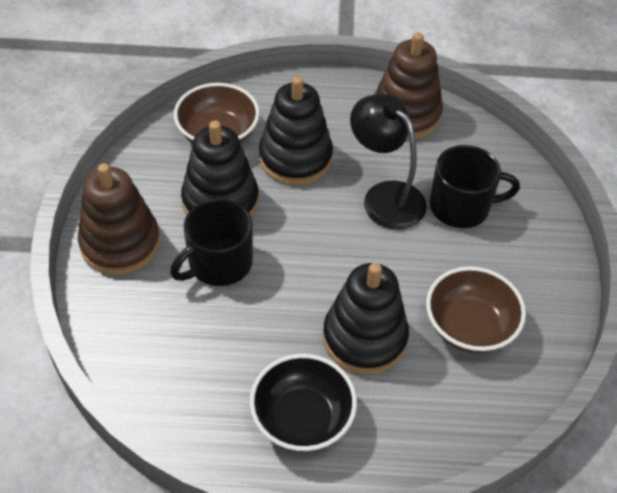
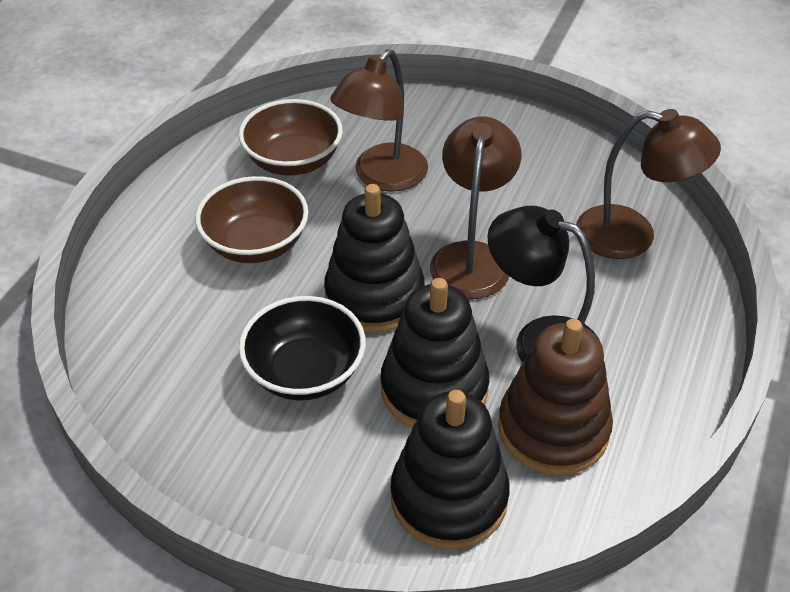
black mug: 2 -> 0
brown lamp: 0 -> 3
brown stacking toy: 2 -> 1

